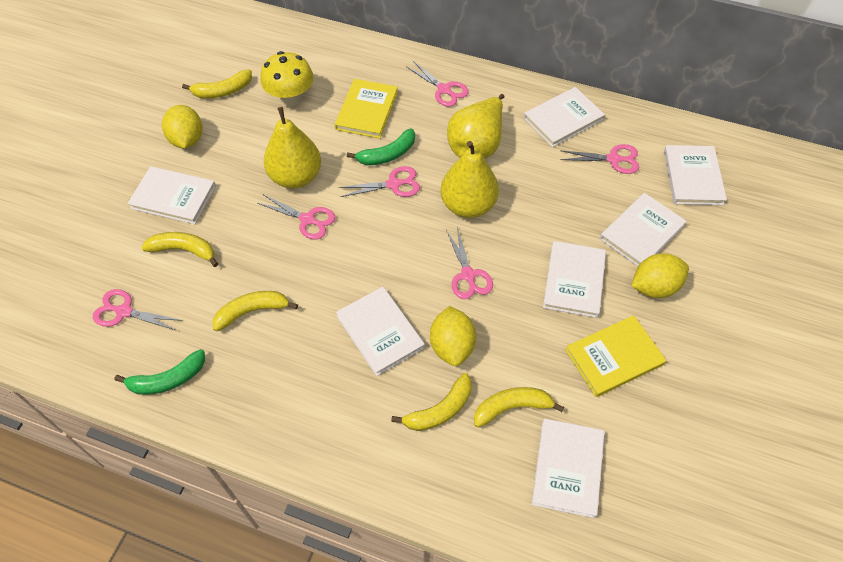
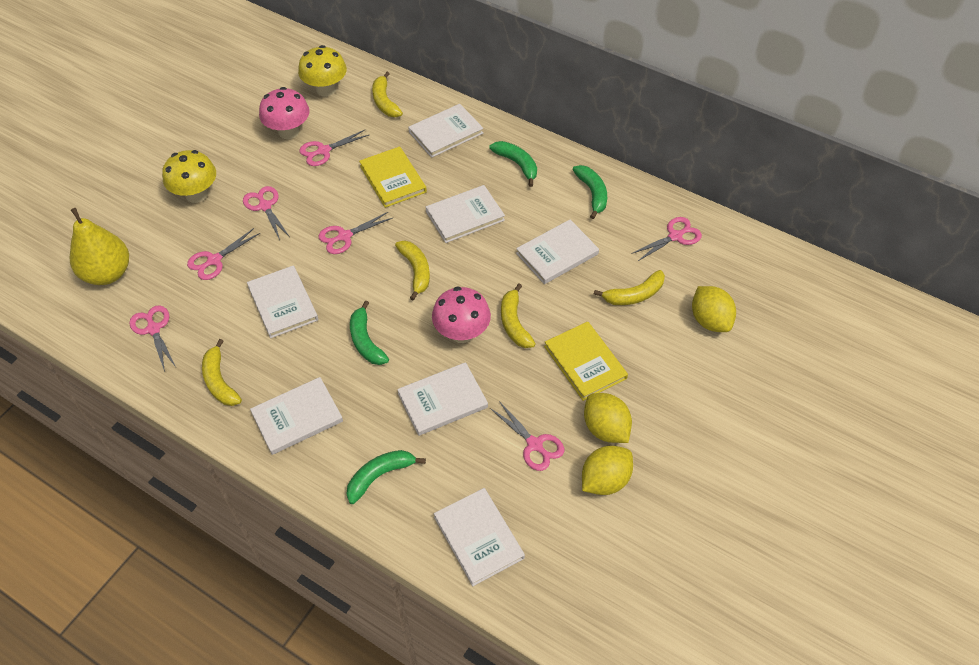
green banana: 2 -> 4
pink mushroom: 0 -> 2
pink scissors: 6 -> 7
yellow mushroom: 1 -> 2
yellow pear: 3 -> 1

